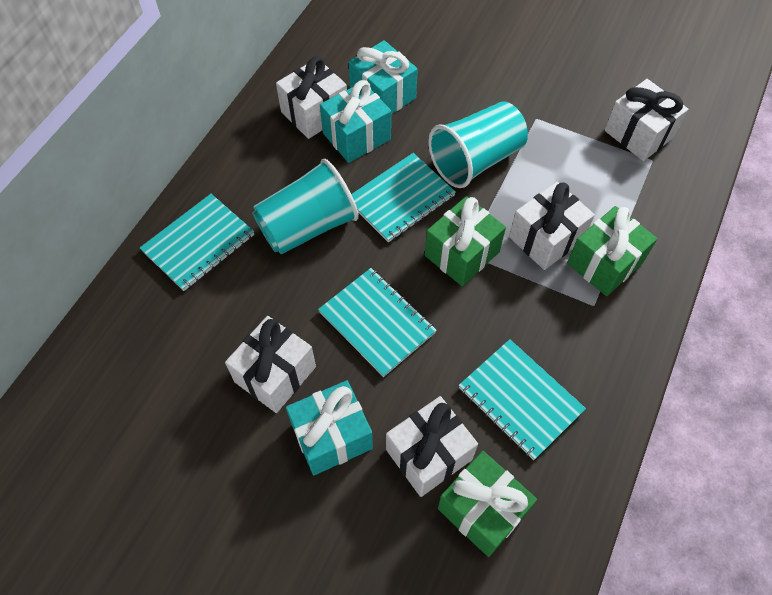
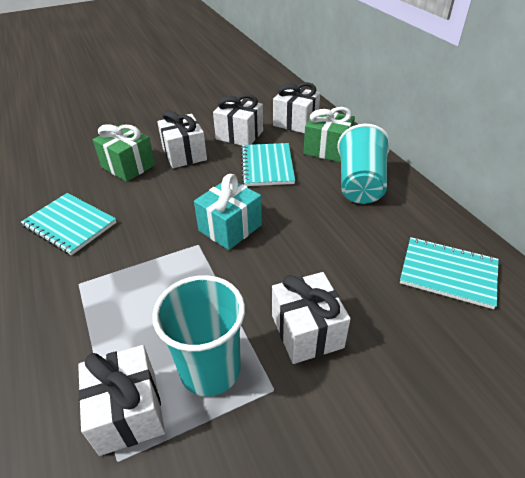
green gift: 3 -> 2
turquoise gift: 3 -> 1
turquoise notebook: 4 -> 3

